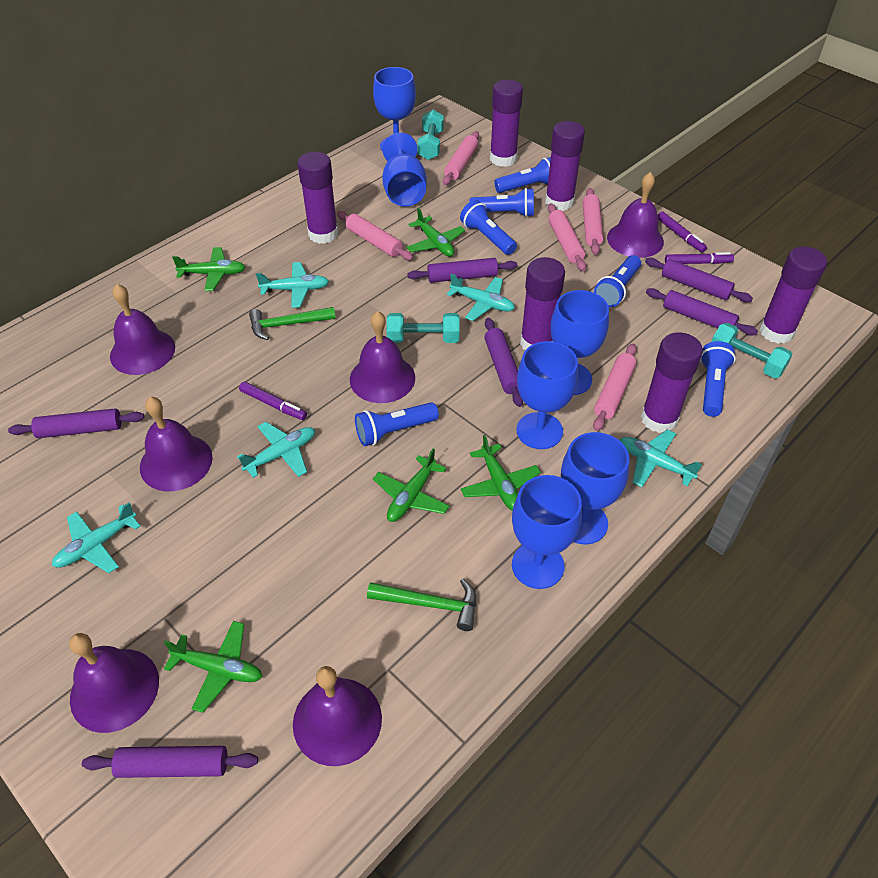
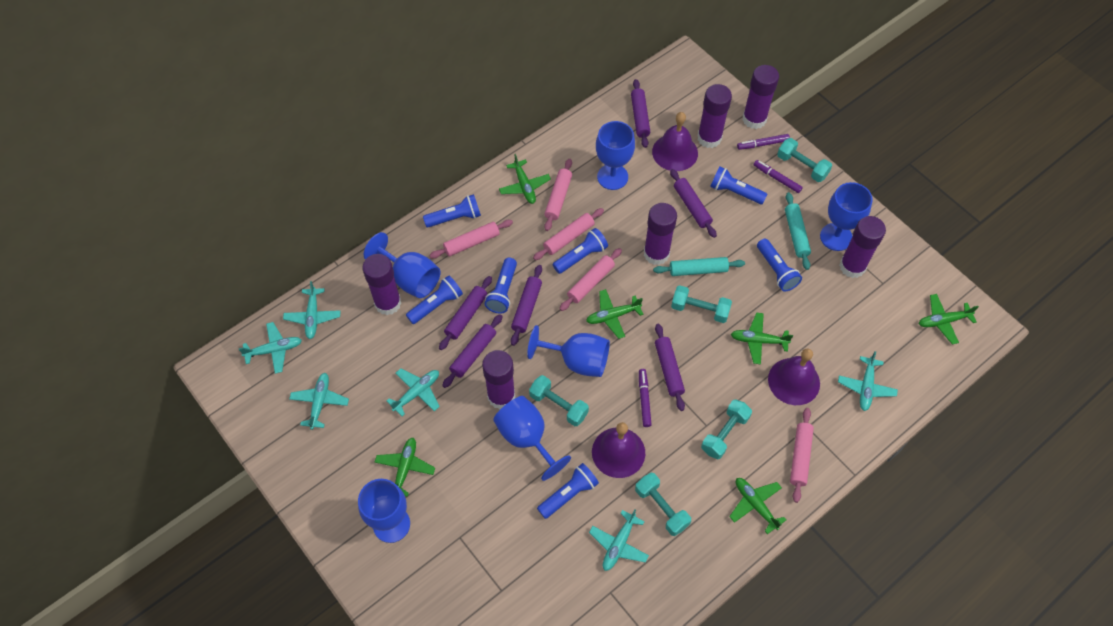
blue flashlight: 6 -> 7
green hammer: 2 -> 0
green plane: 5 -> 6
purple bell: 6 -> 3
turquoise dumbbell: 3 -> 5
turquoise plane: 5 -> 6
turquoise rolling pin: 0 -> 2

